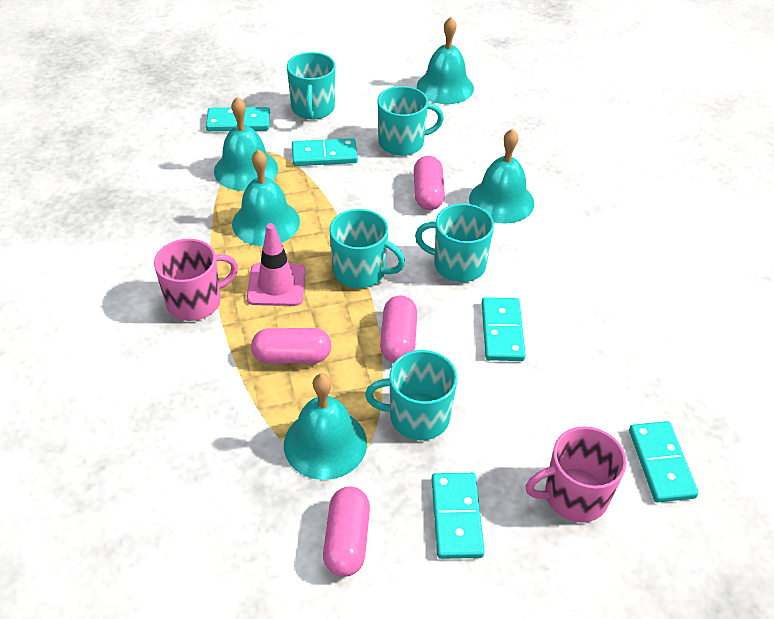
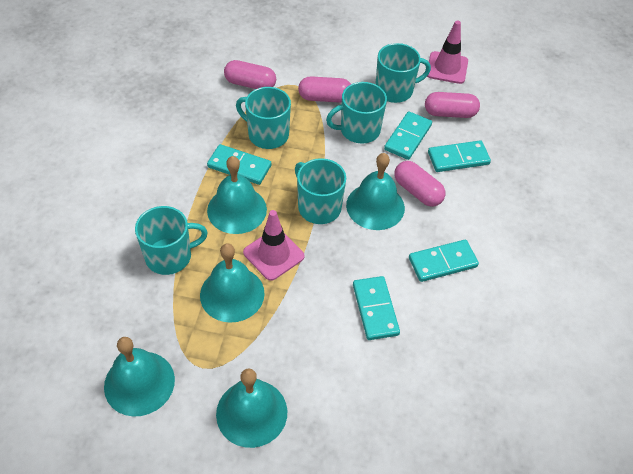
pink mug: 2 -> 0
pink traffic cone: 1 -> 2

